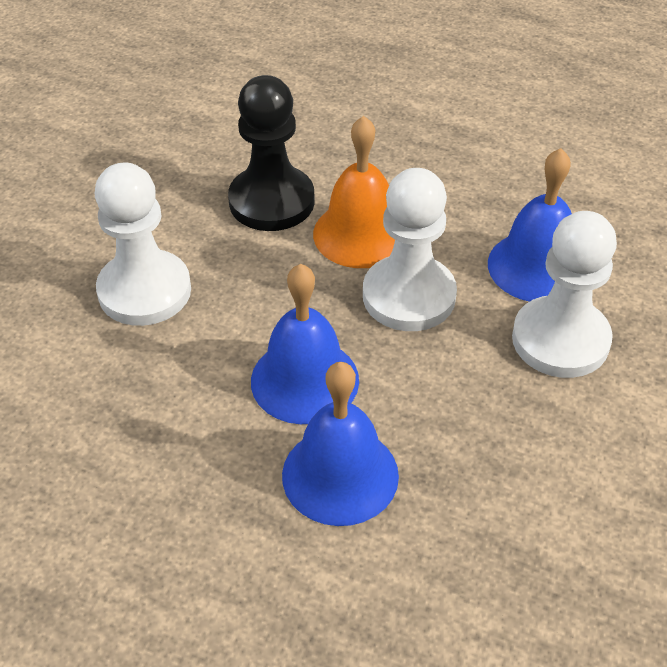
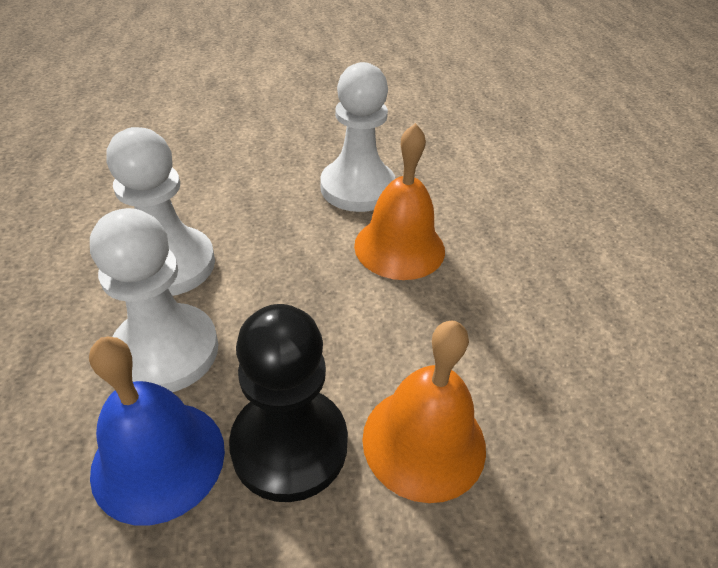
blue bell: 3 -> 1
orange bell: 1 -> 2

